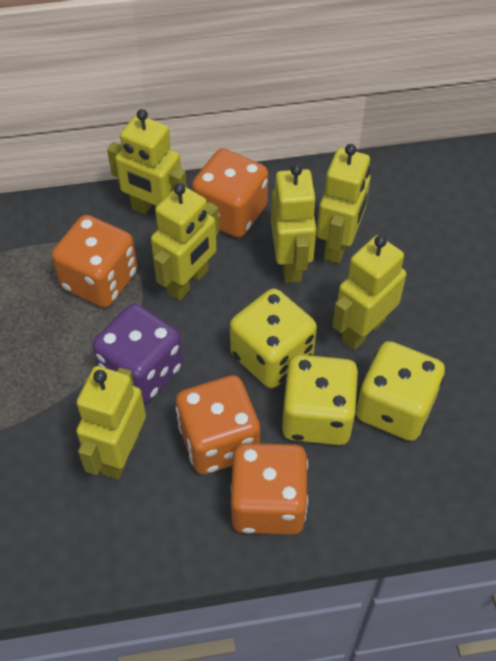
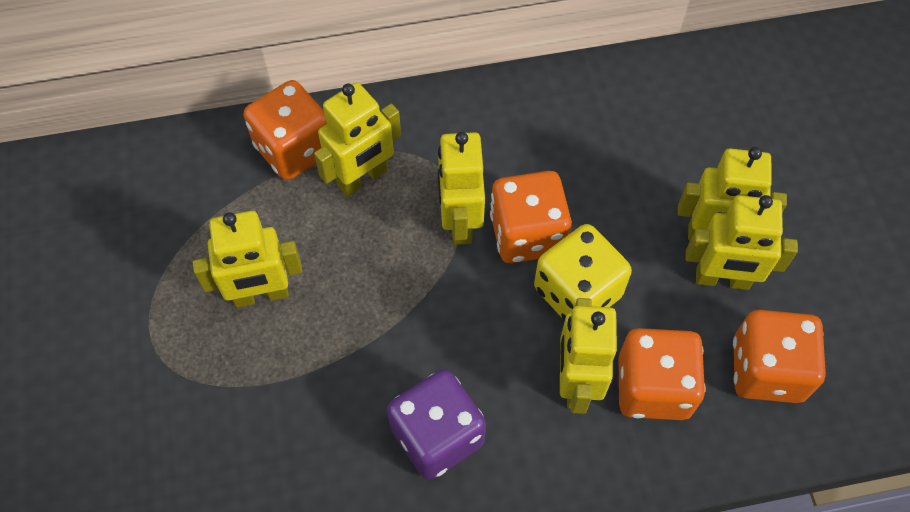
yellow dice: 3 -> 1

